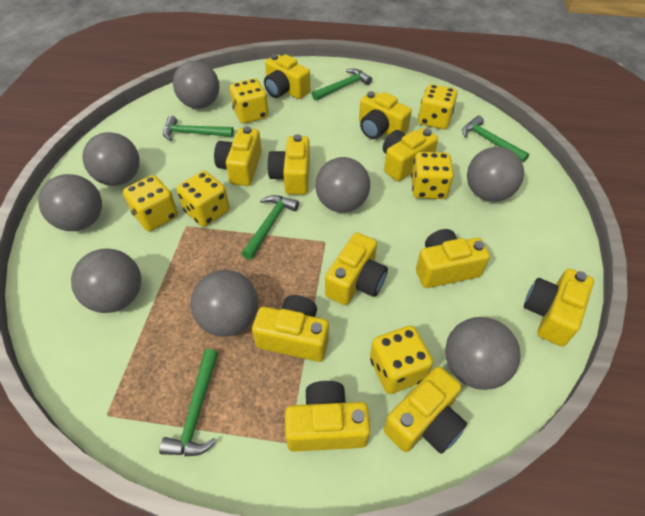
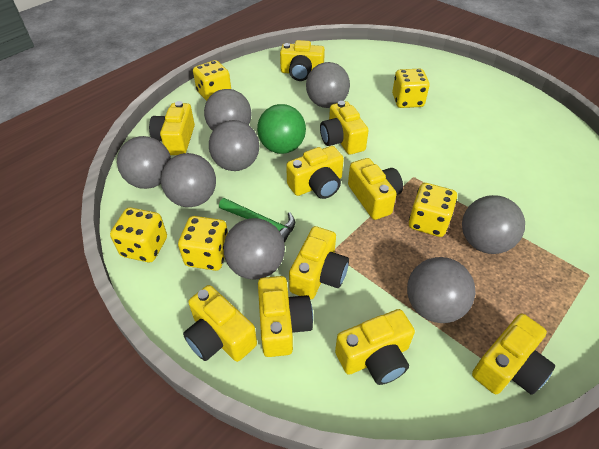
green ball: 0 -> 1
green hammer: 5 -> 1
yellow camera: 11 -> 10
yellow dice: 6 -> 5

